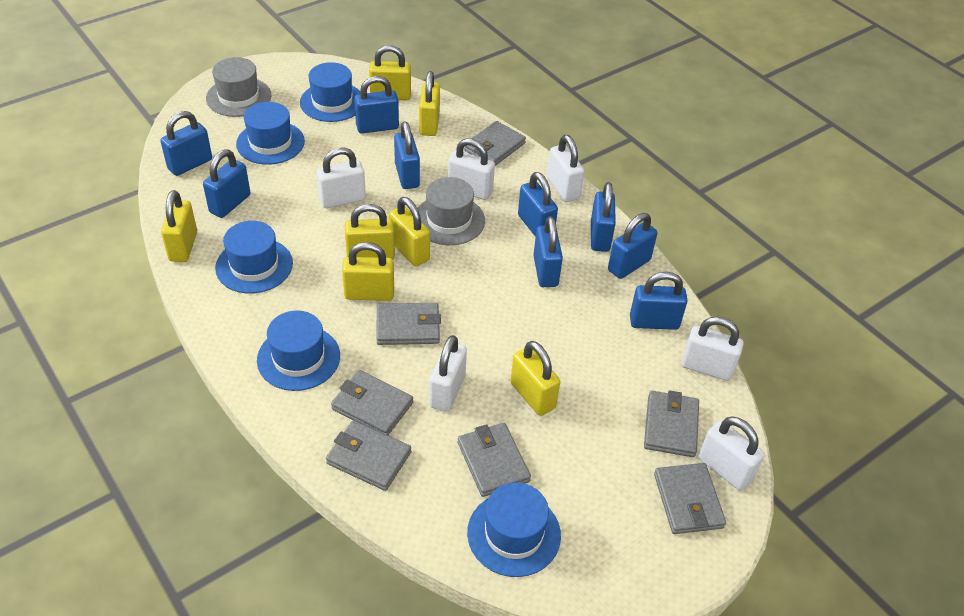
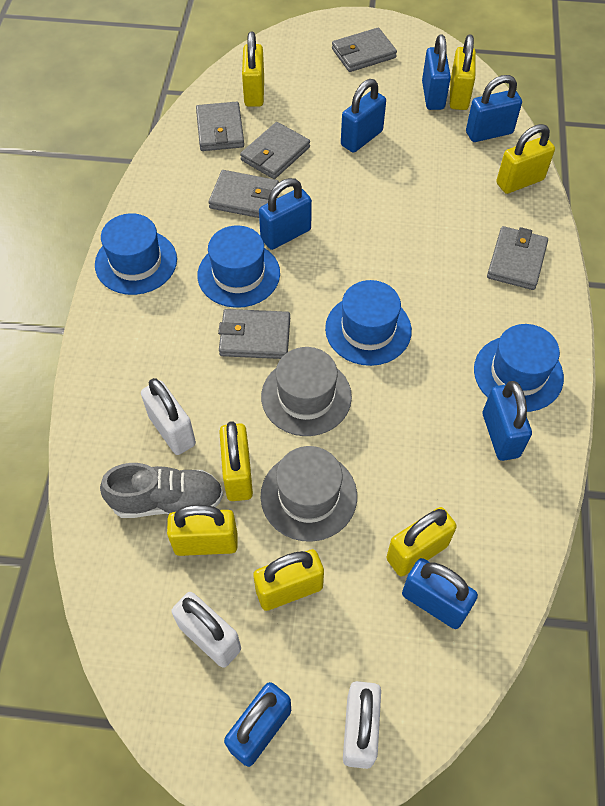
blue hat: 5 -> 4
blue padlock: 9 -> 7
grey shoe: 0 -> 1
grey wallet: 7 -> 6
white padlock: 6 -> 3

